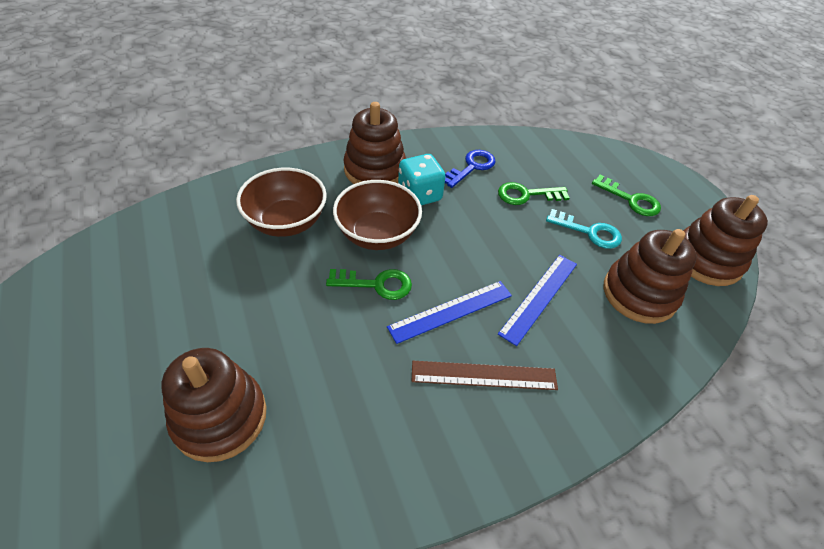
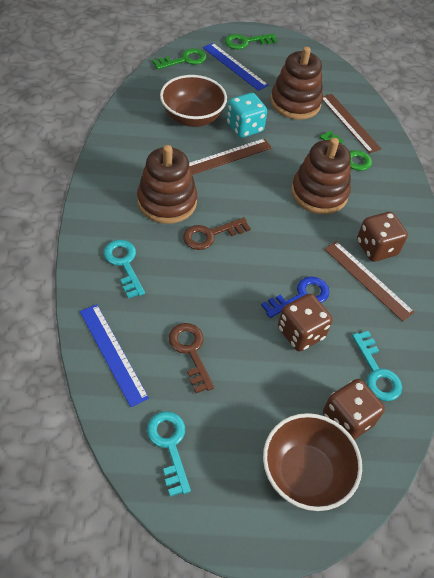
brown dice: 0 -> 3
brown key: 0 -> 2
brown ruler: 1 -> 3
brown stacking toy: 4 -> 3
turquoise key: 1 -> 3

